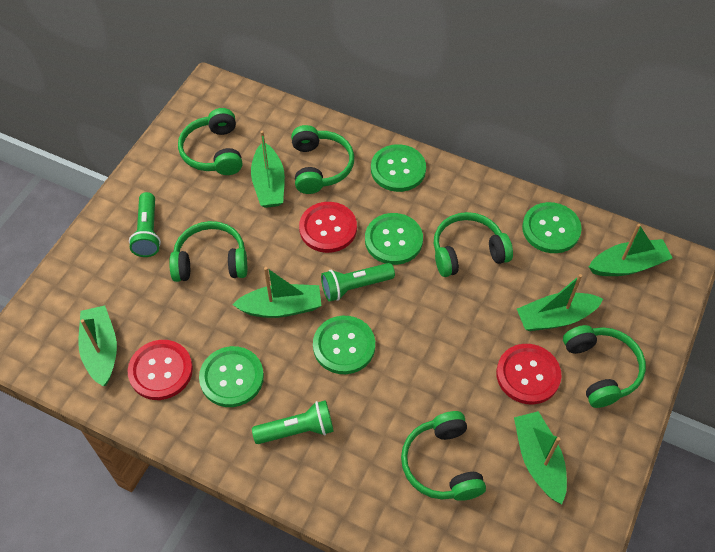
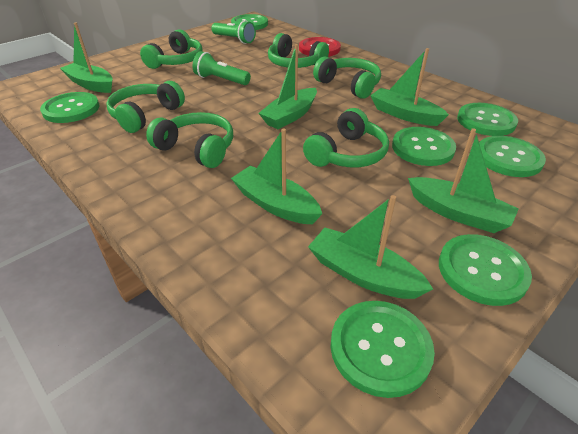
green button: 5 -> 7
green flashlight: 3 -> 2
red button: 3 -> 1

